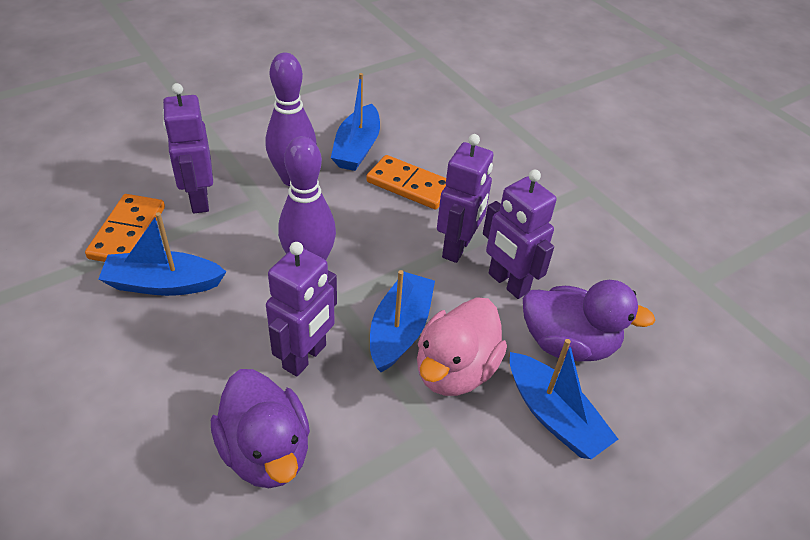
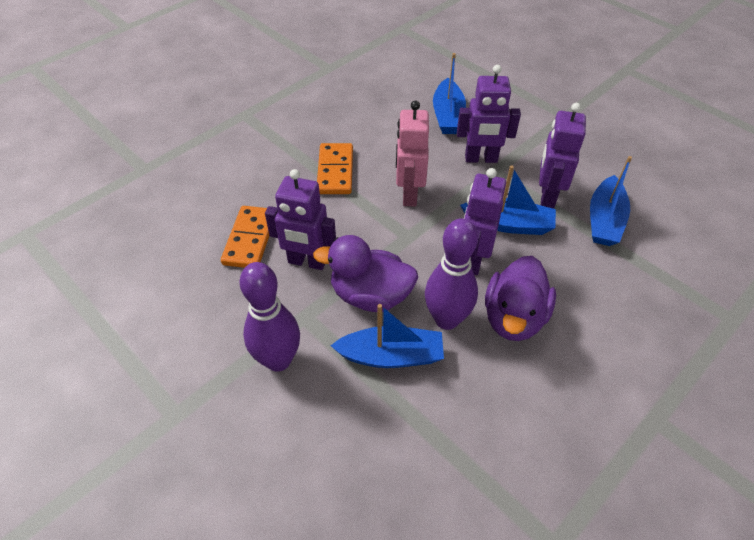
pink duck: 1 -> 0
pink robot: 0 -> 1

